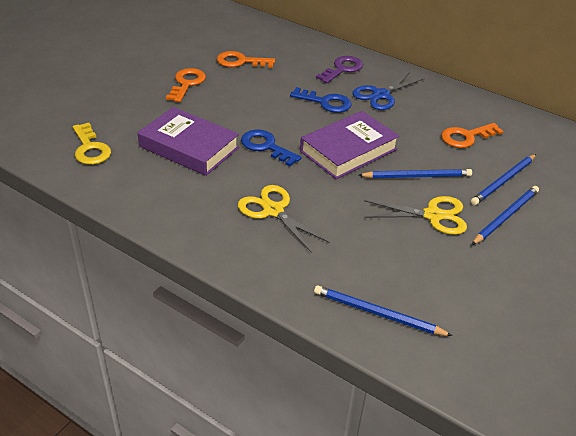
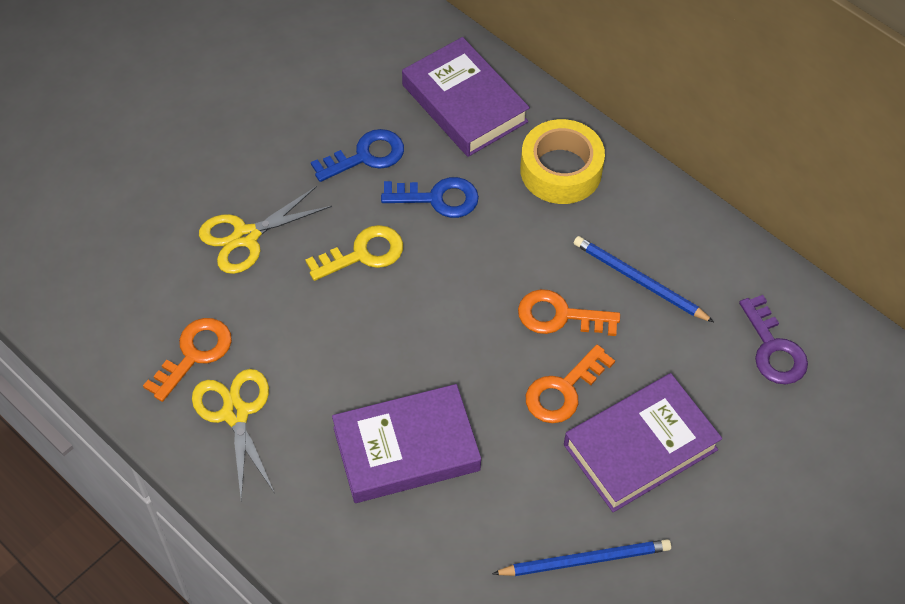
blue pencil: 4 -> 2
blue scissors: 1 -> 0
purple book: 2 -> 3
yellow tape: 0 -> 1

